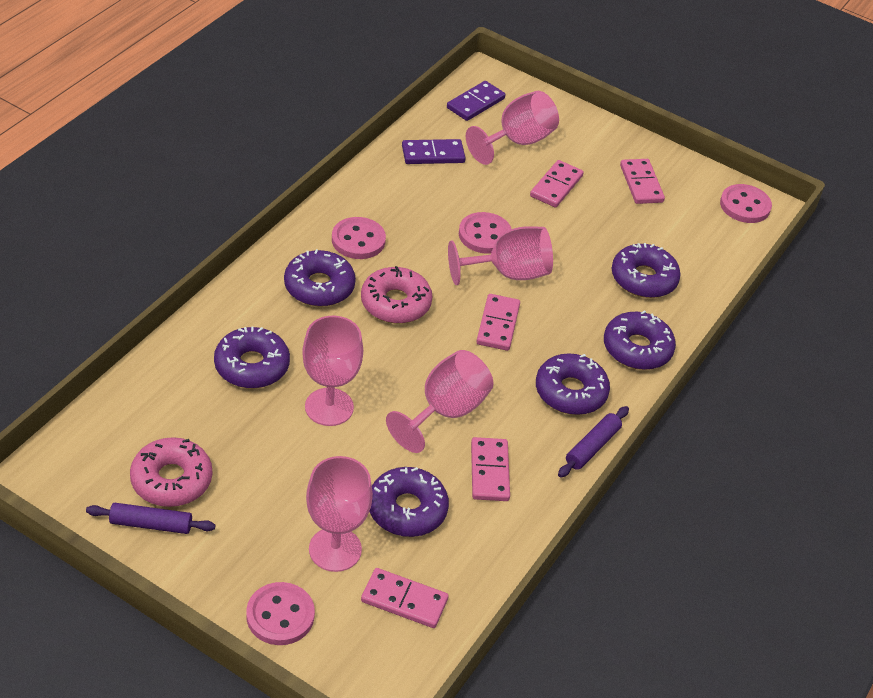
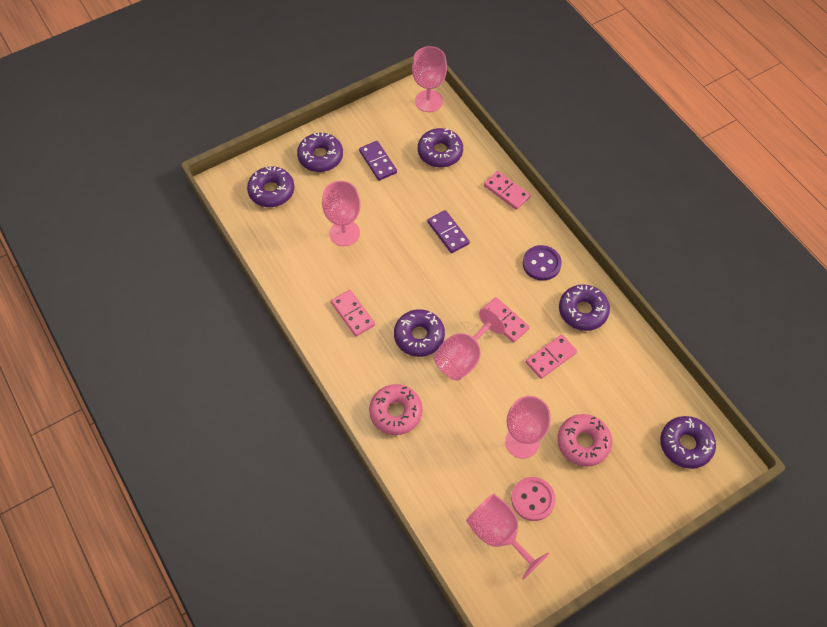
pink button: 4 -> 1
pink domino: 5 -> 4
purple button: 0 -> 1
purple rolling pin: 2 -> 0

